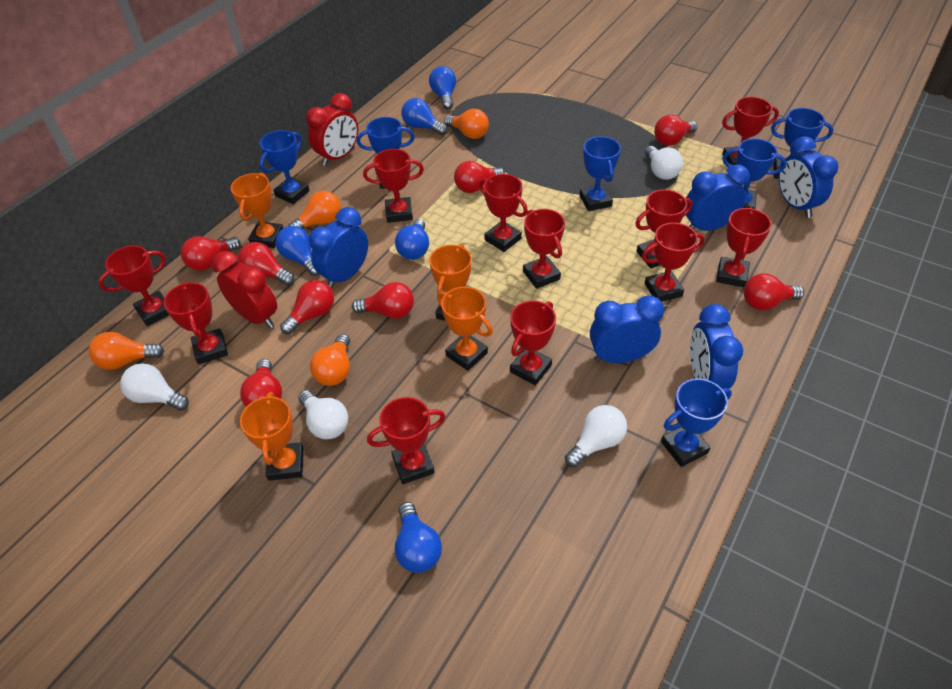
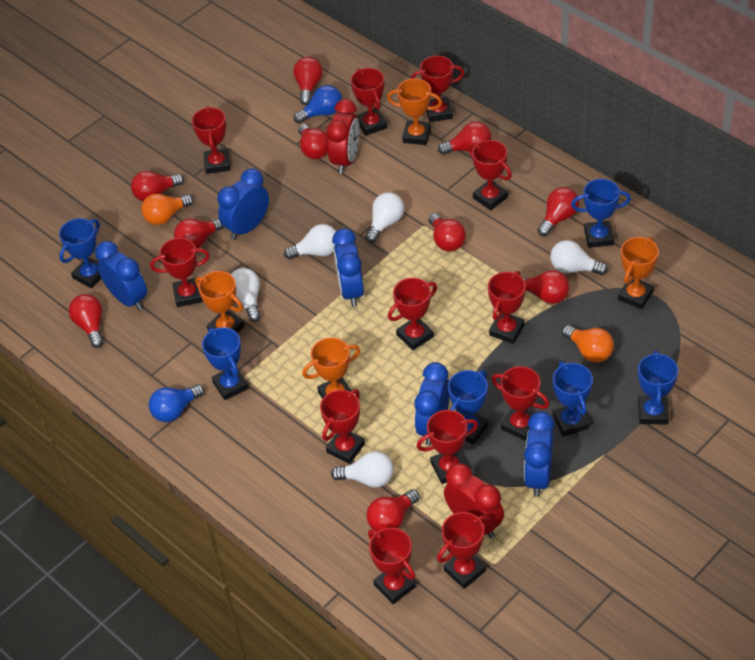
blue light bulb: 5 -> 2
orange light bulb: 4 -> 2
red light bulb: 8 -> 10
red trophy: 11 -> 12
white light bulb: 4 -> 5

